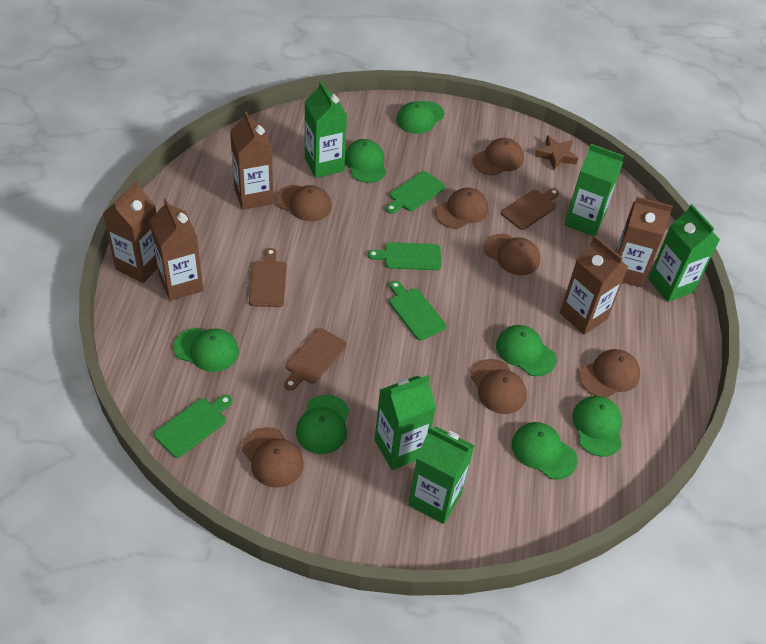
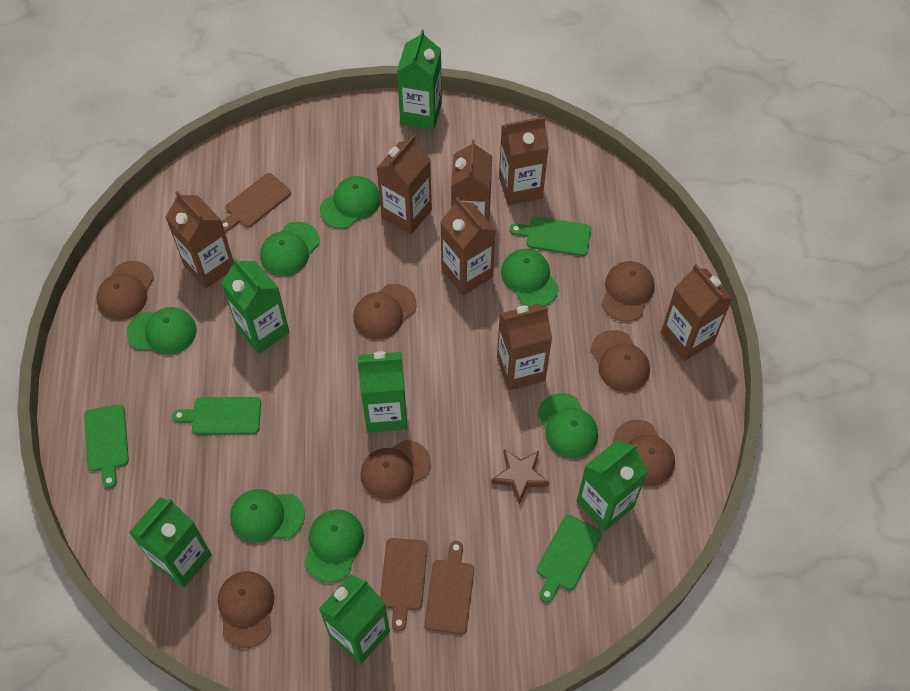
brown carton: 5 -> 7
green carton: 5 -> 6

